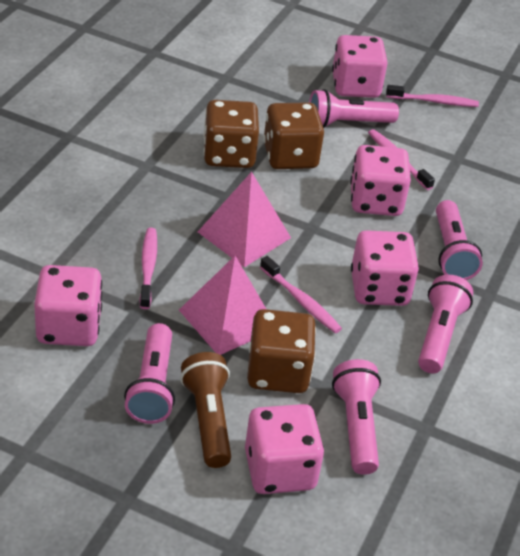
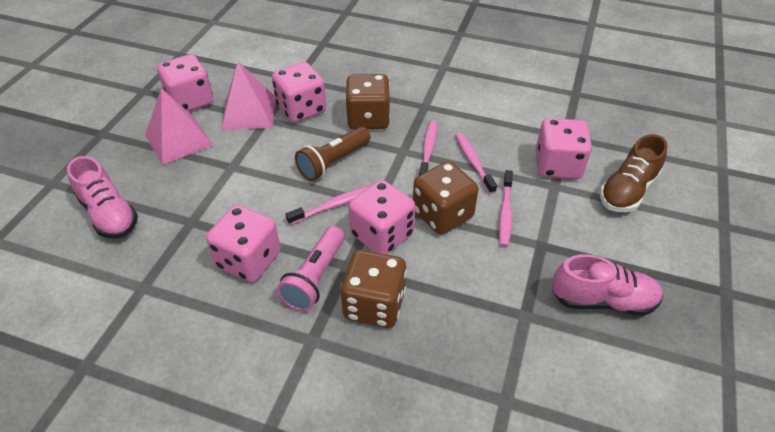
brown shoe: 0 -> 1
pink flashlight: 5 -> 1
pink shoe: 0 -> 2

